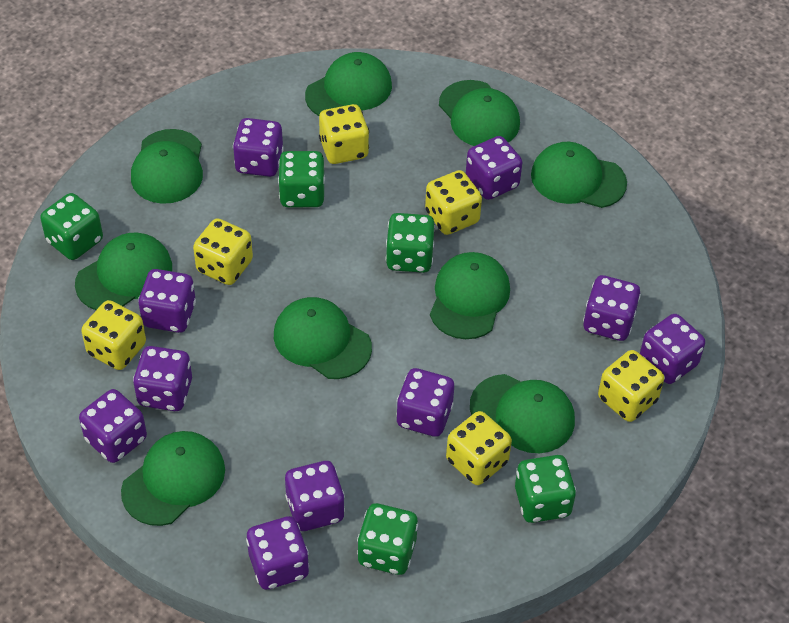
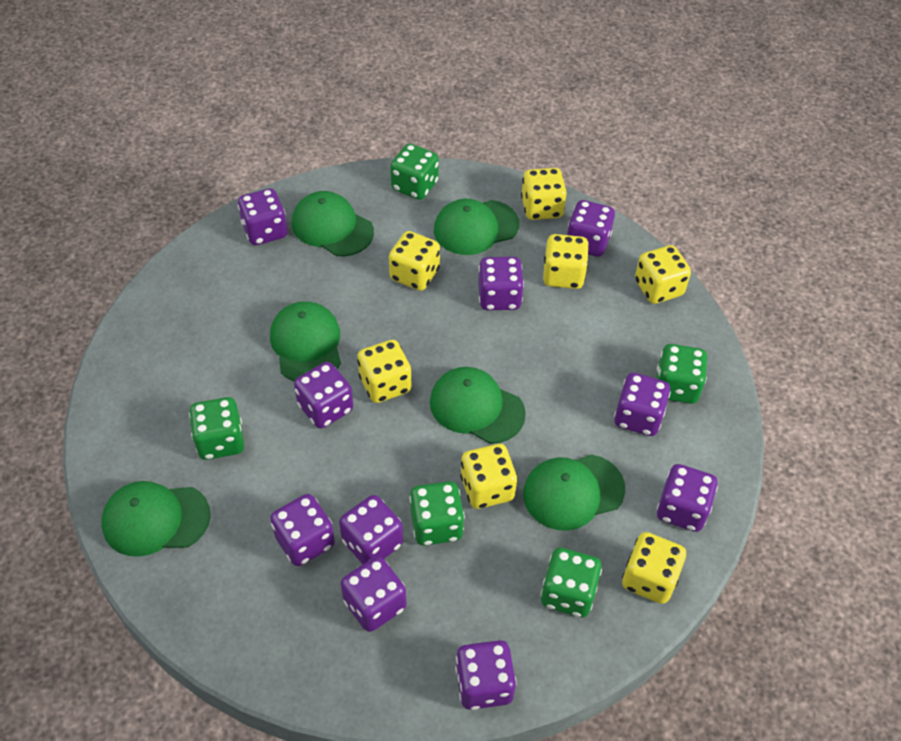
green cap: 9 -> 6
yellow dice: 6 -> 7

